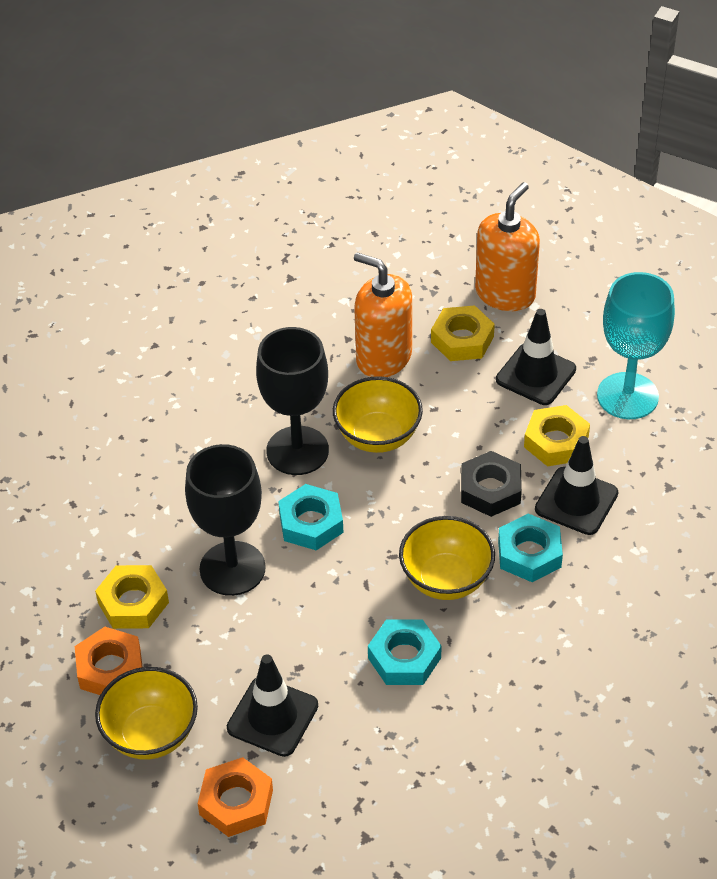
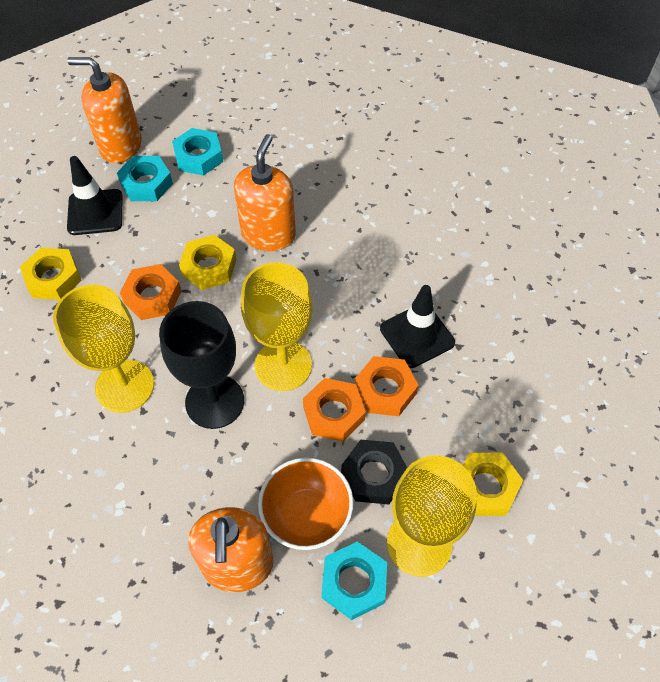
black goblet: 2 -> 1
black traffic cone: 3 -> 2
orange bowl: 0 -> 1
orange nut: 2 -> 3
orange soap dispenser: 2 -> 3
turquoise goblet: 1 -> 0
yellow bowl: 3 -> 0
yellow goblet: 0 -> 3

